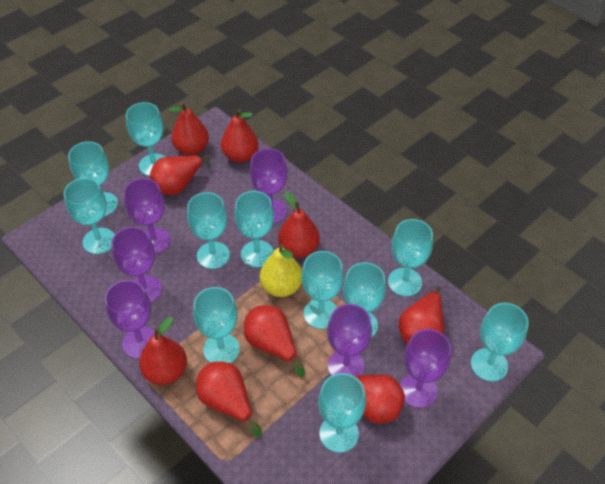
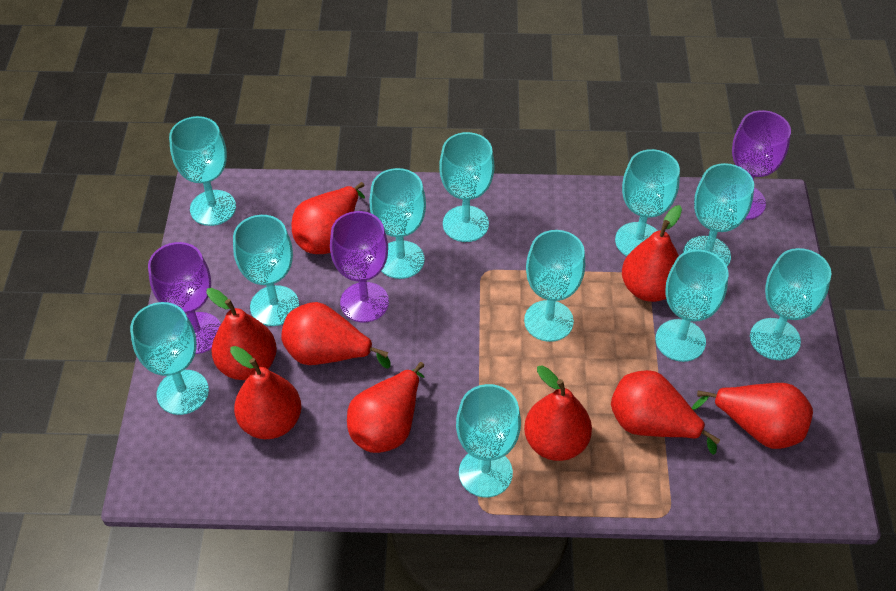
purple goblet: 6 -> 3
yellow pear: 1 -> 0

